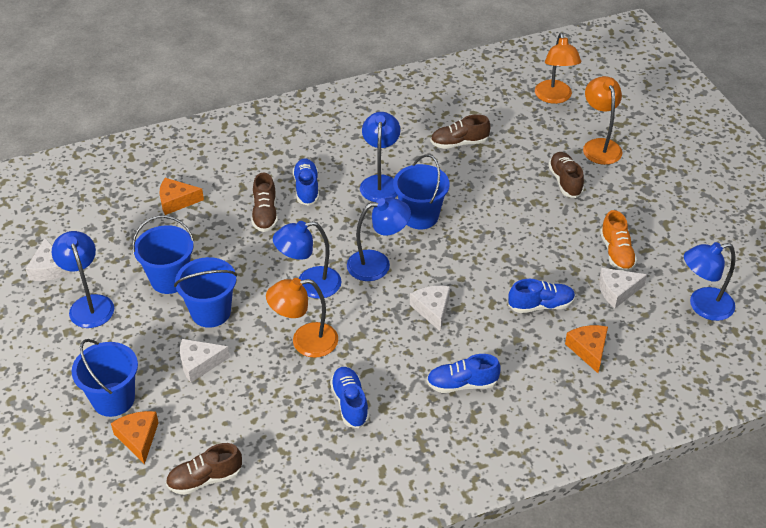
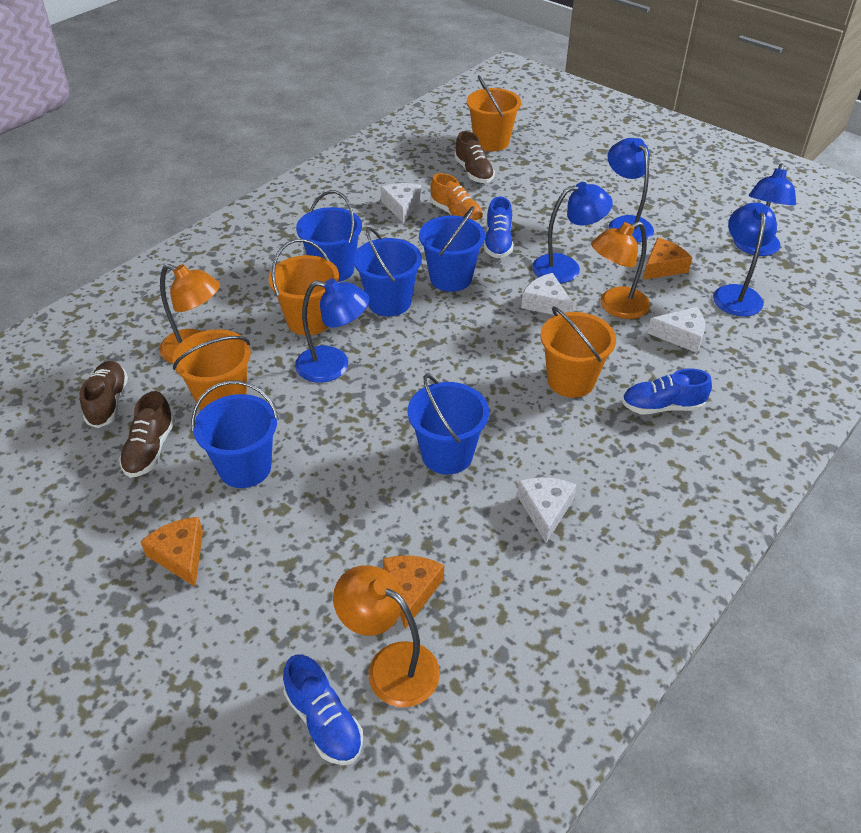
blue bucket: 4 -> 5
blue shoe: 4 -> 3
brown shoe: 4 -> 3
orange bucket: 0 -> 4

